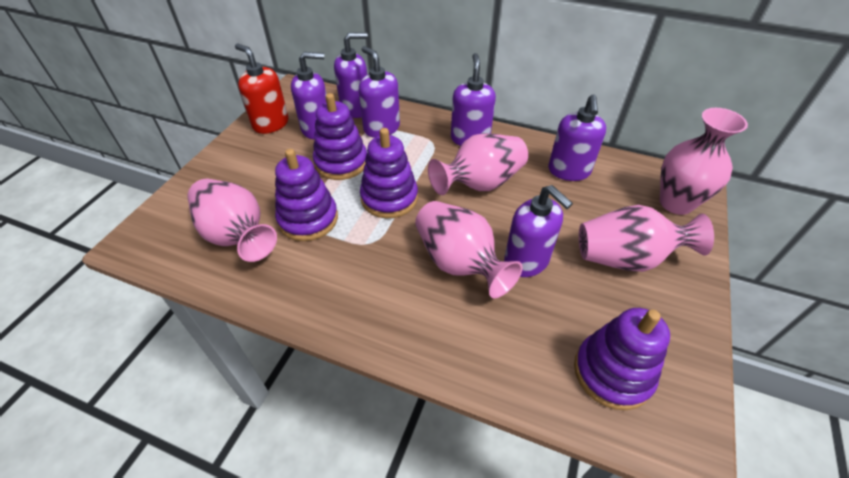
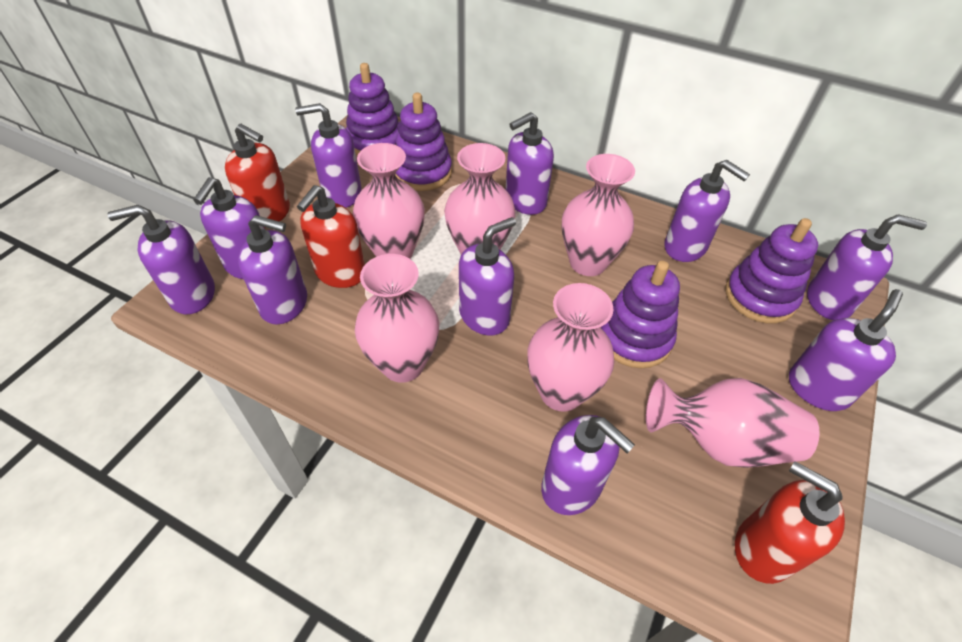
pink vase: 5 -> 6
purple soap dispenser: 6 -> 10
red soap dispenser: 1 -> 3

